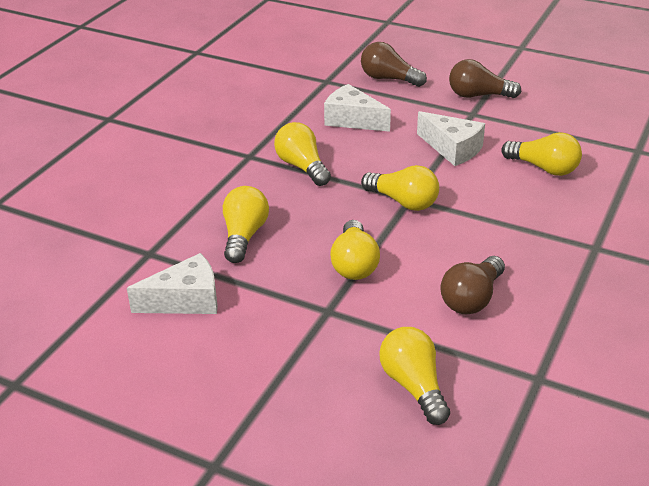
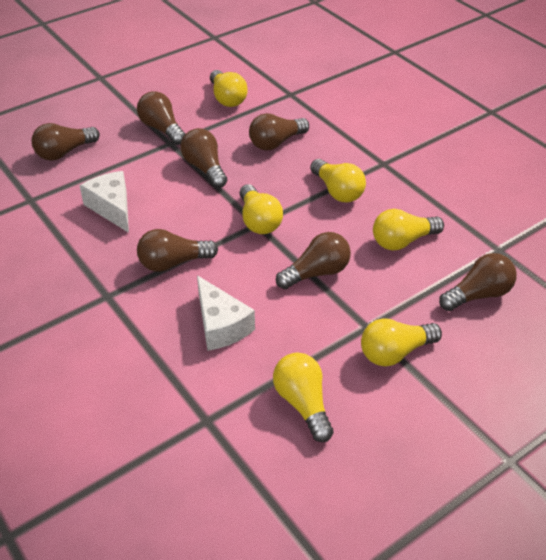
brown light bulb: 3 -> 7
white cheese: 3 -> 2

